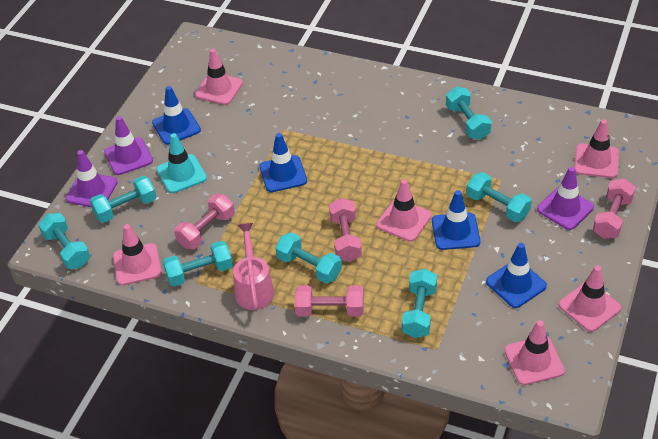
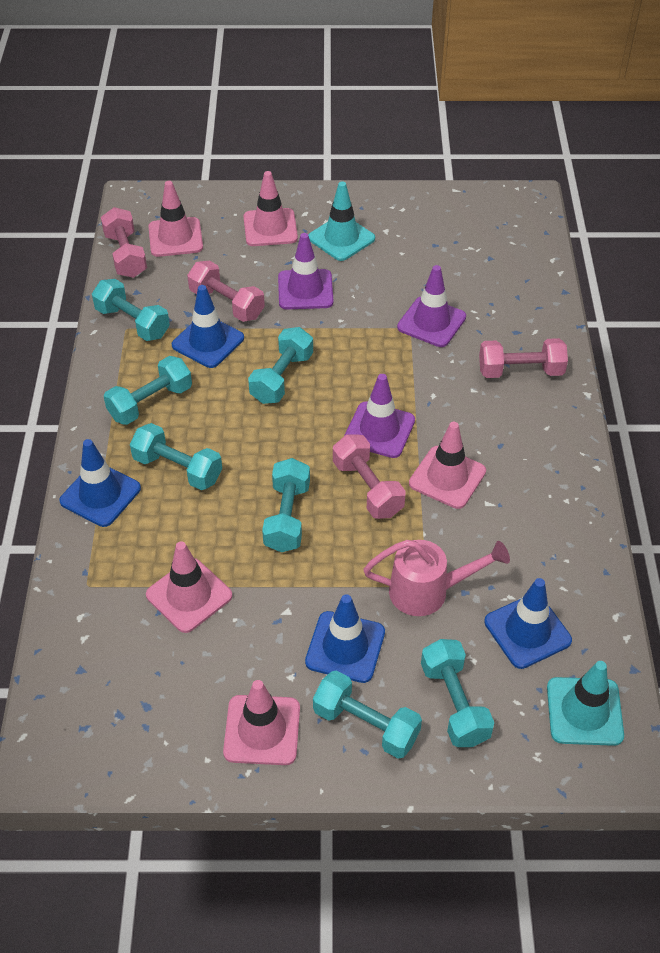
pink traffic cone: 6 -> 5
turquoise traffic cone: 1 -> 2

